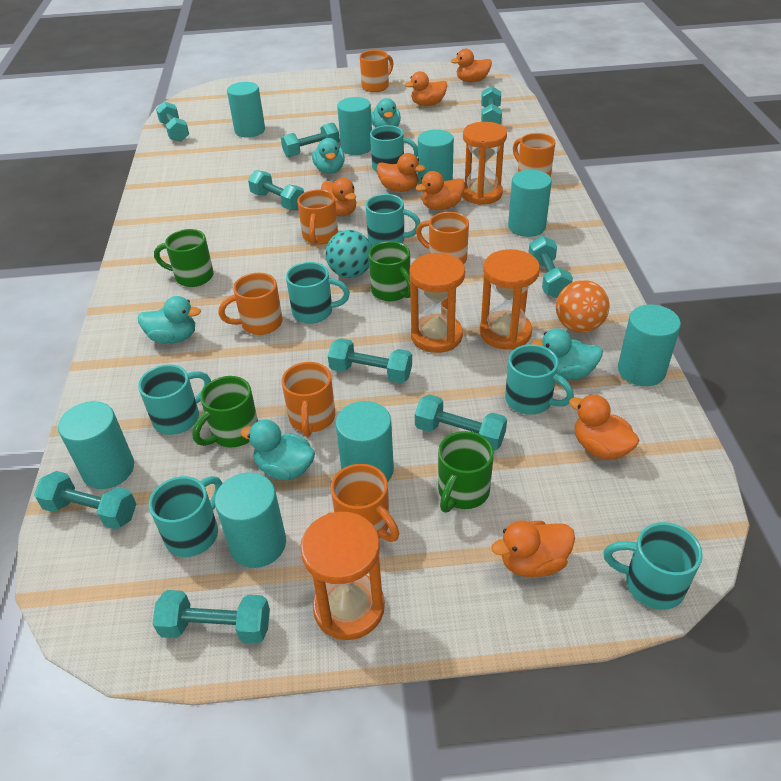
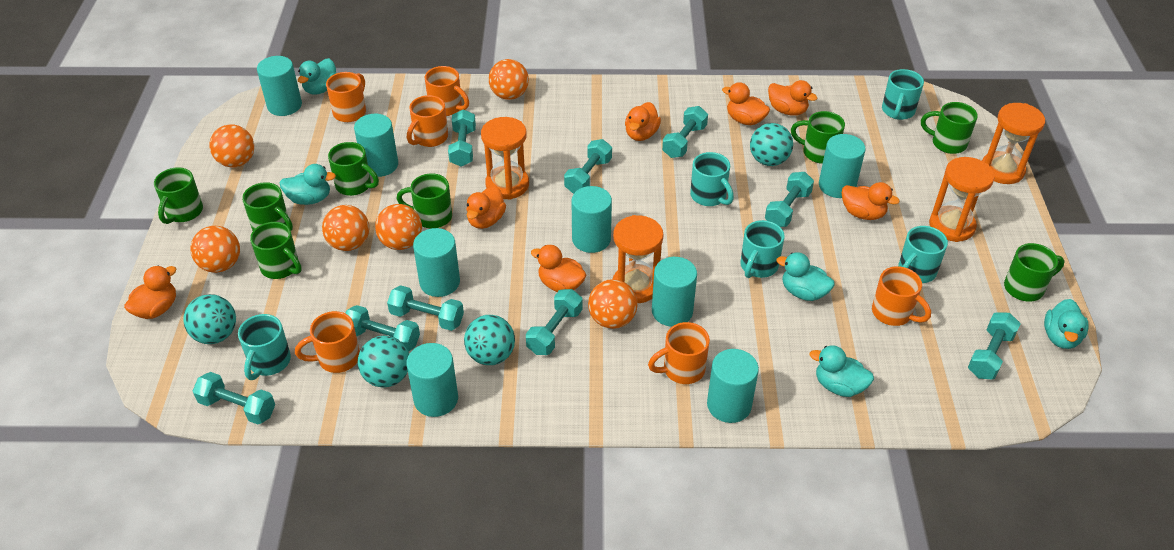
green mug: 4 -> 8
orange ball: 1 -> 6
orange mug: 7 -> 6
turquoise ball: 1 -> 4
turquoise mug: 7 -> 5

